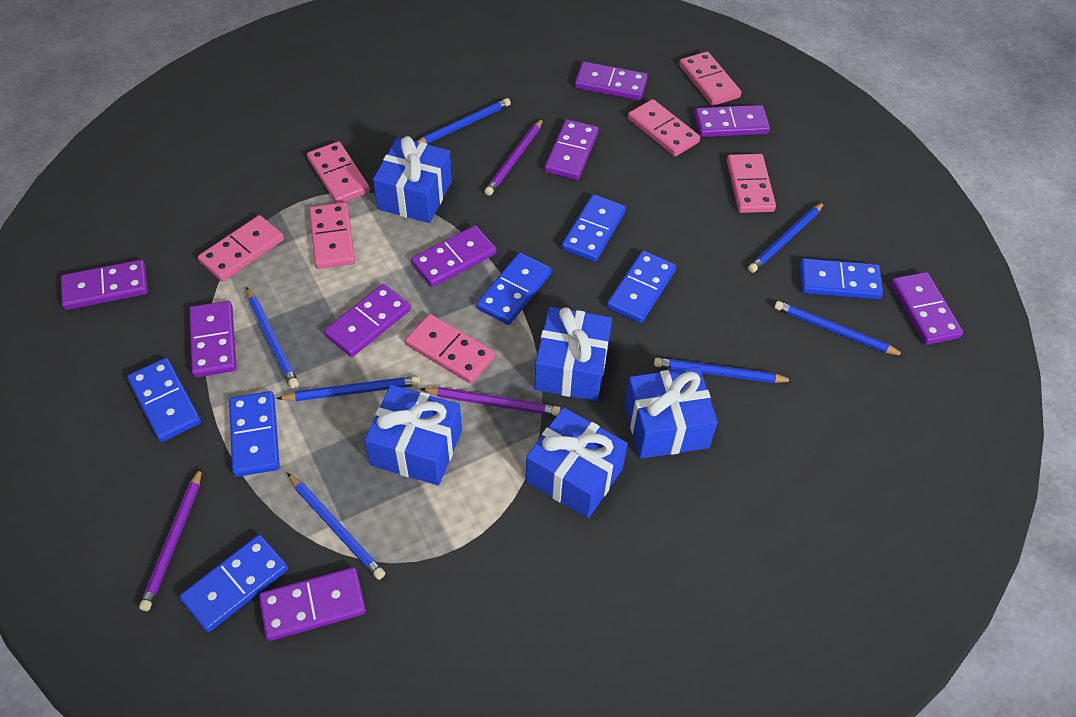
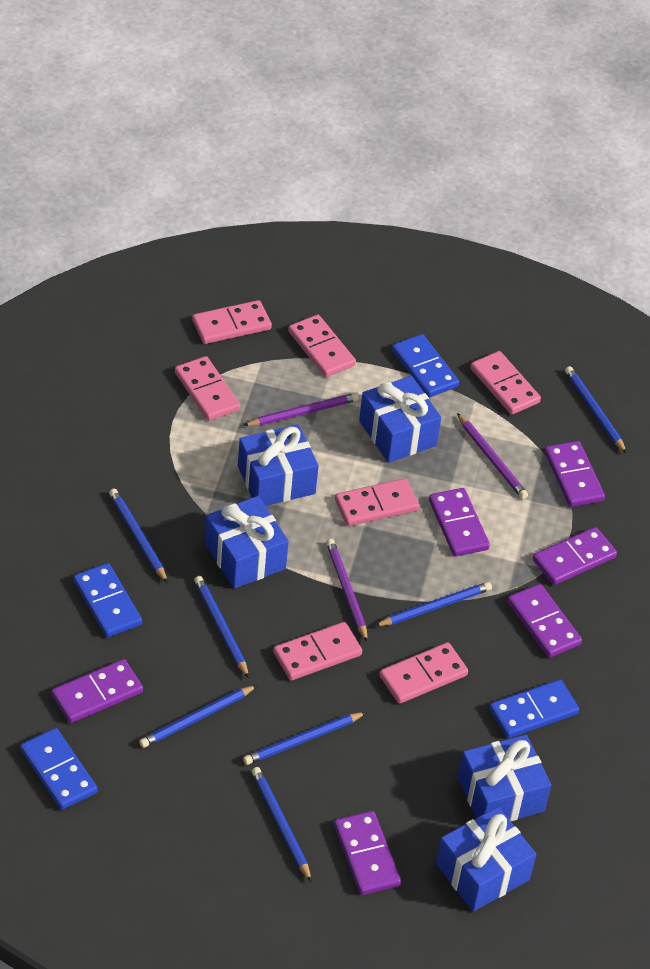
blue domino: 7 -> 4
purple domino: 9 -> 6

